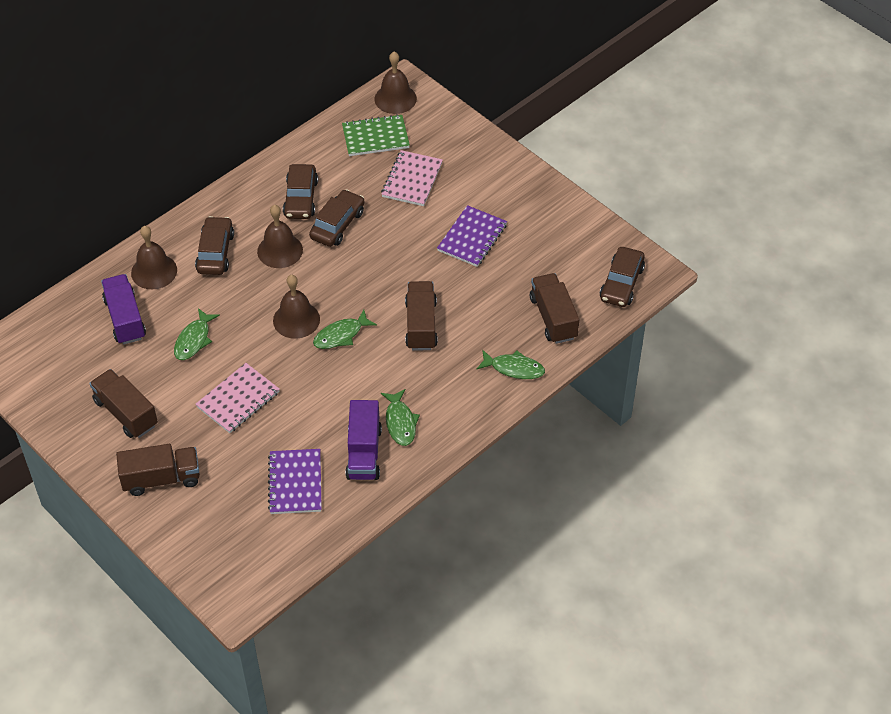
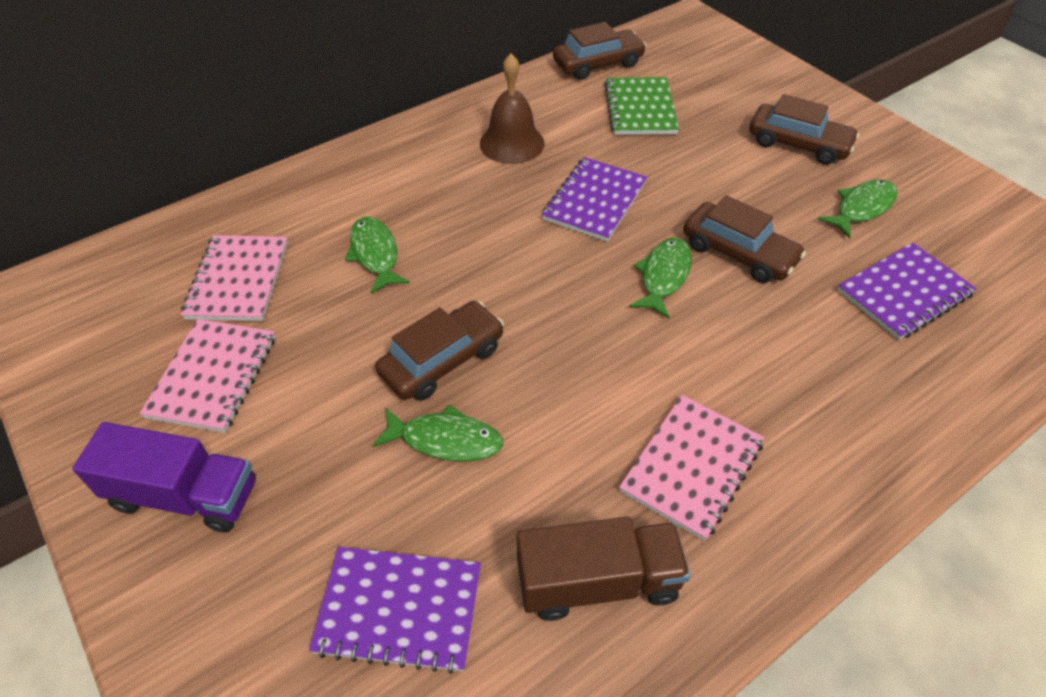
brown bell: 4 -> 1
brown truck: 4 -> 1
pink notebook: 2 -> 3
purple notebook: 2 -> 3
purple truck: 2 -> 1

